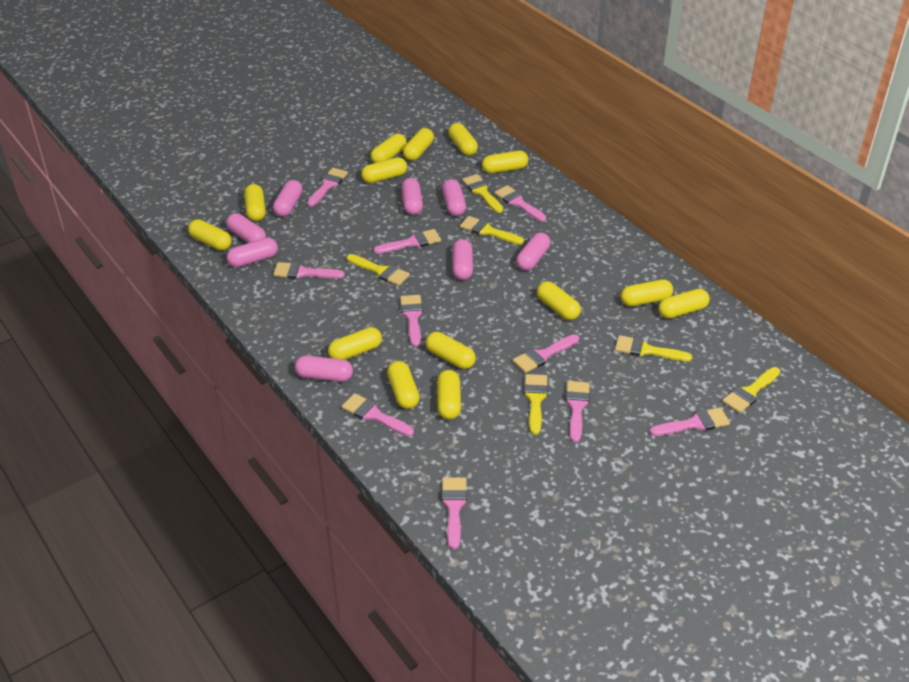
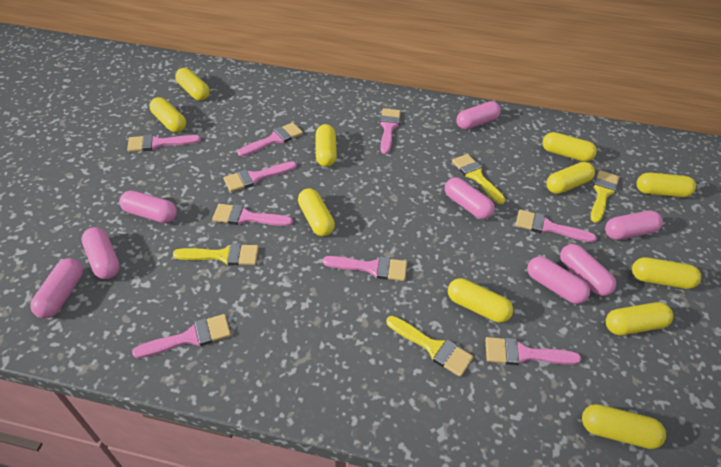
pink brush: 10 -> 9
yellow brush: 6 -> 4
yellow capsule: 14 -> 11

